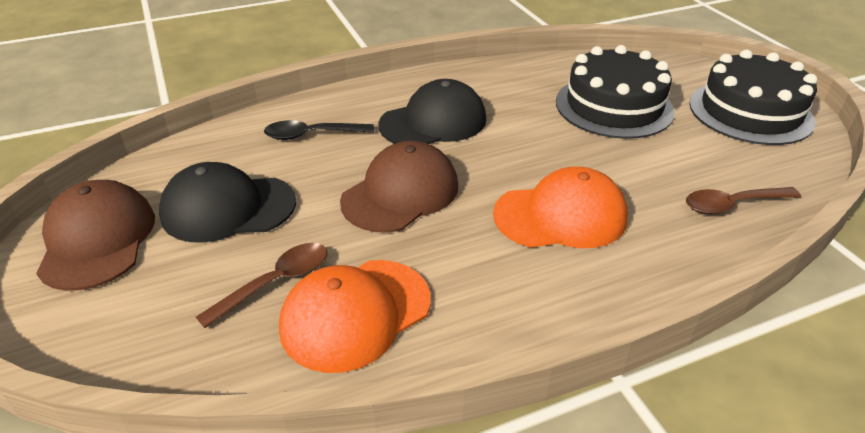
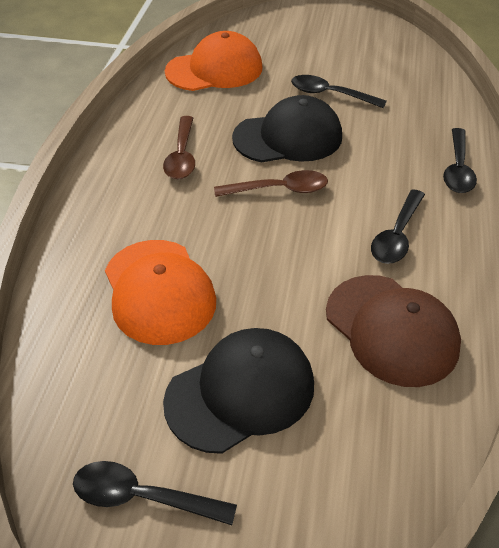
black cake: 2 -> 0
black spoon: 1 -> 4
brown cap: 2 -> 1

